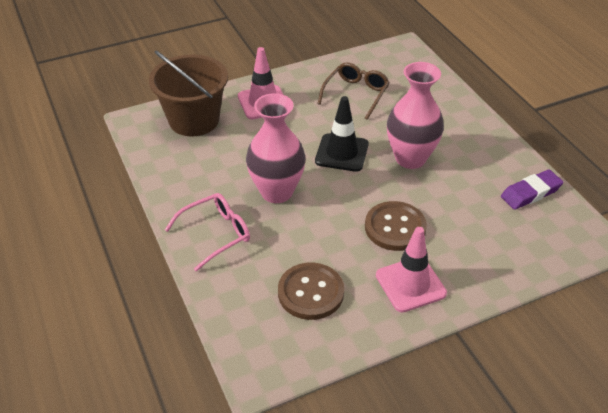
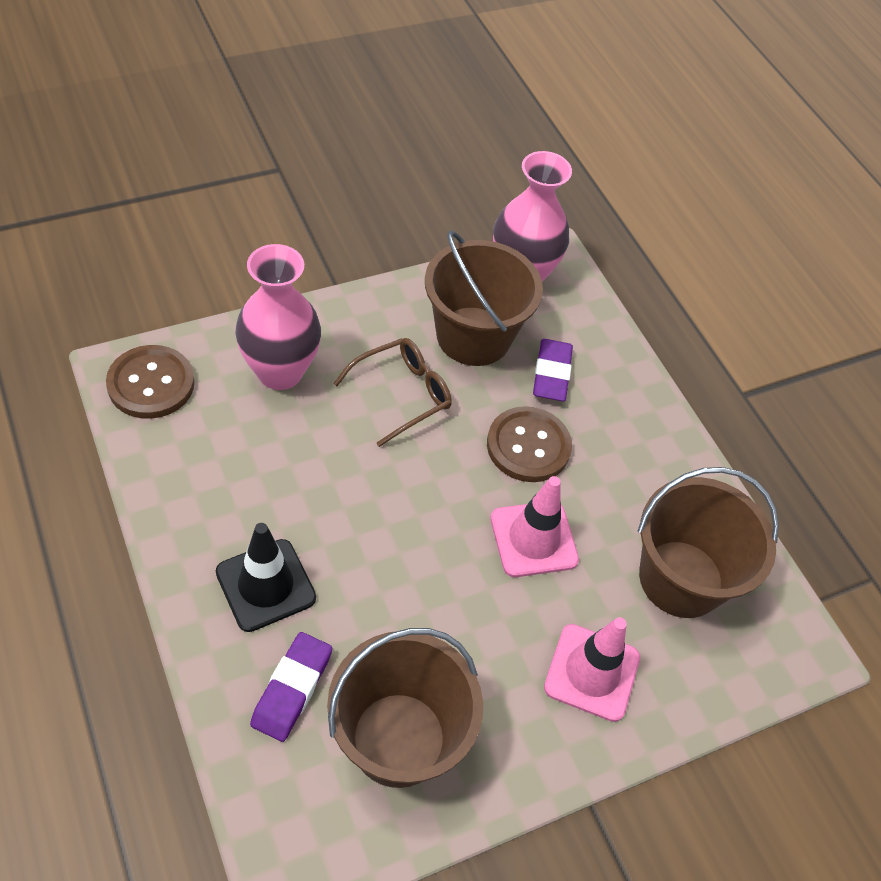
brown bucket: 1 -> 3
pink glasses: 1 -> 0
purple eraser: 1 -> 2

